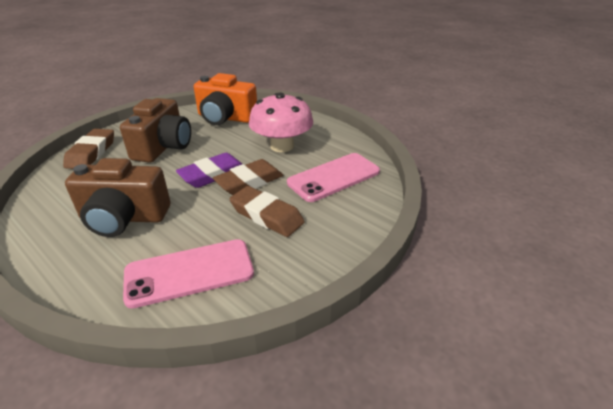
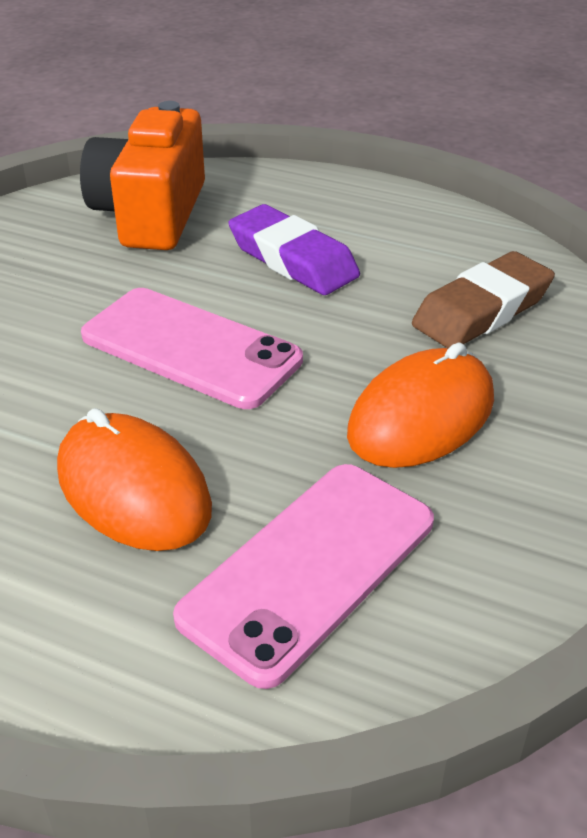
brown camera: 2 -> 0
brown eraser: 3 -> 1
orange mouse: 0 -> 2
pink mushroom: 1 -> 0

